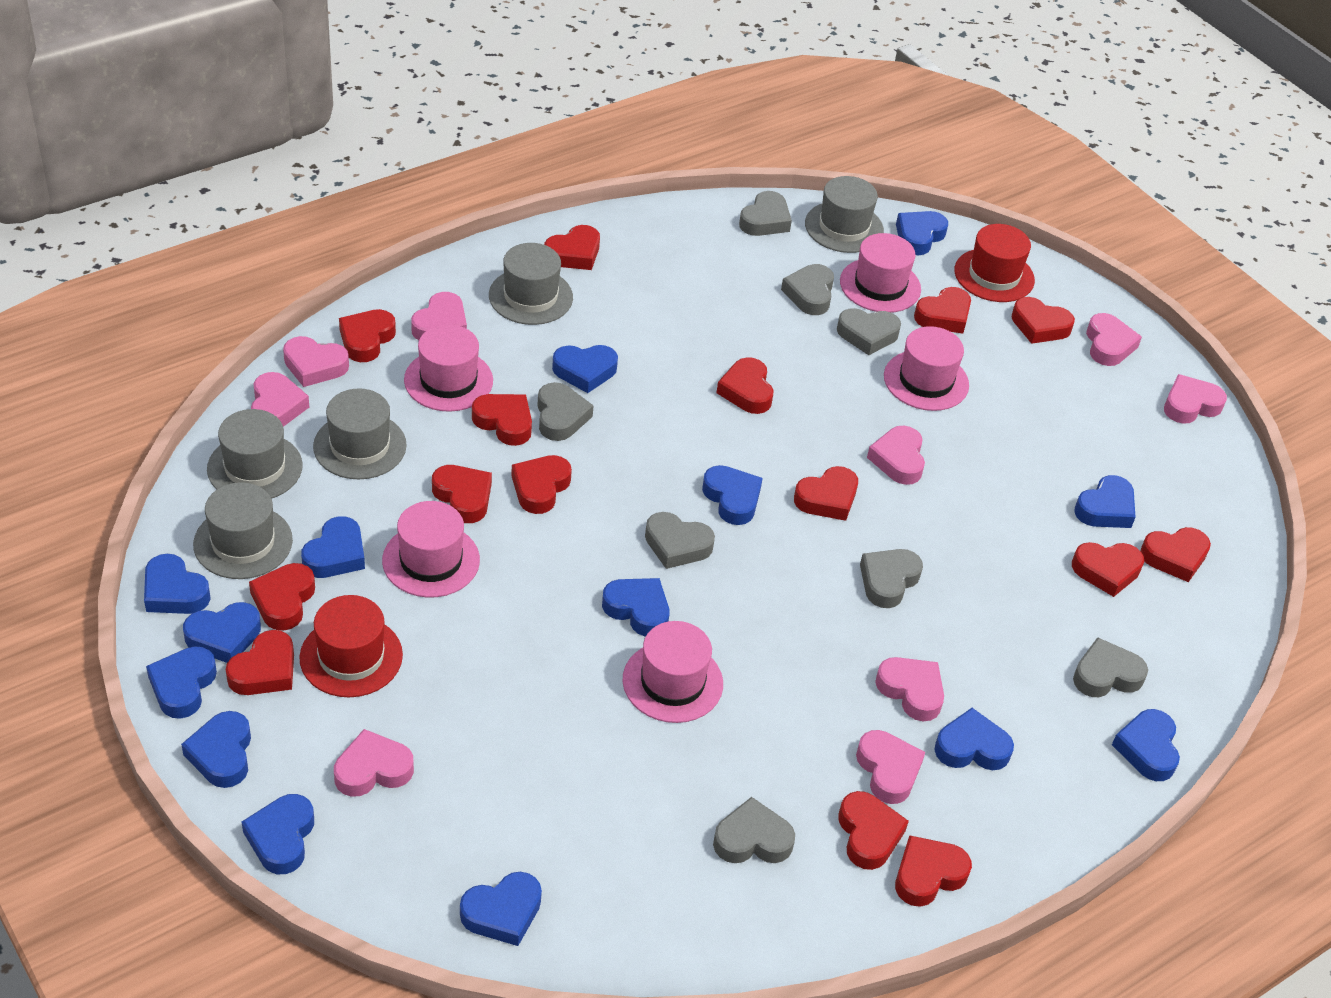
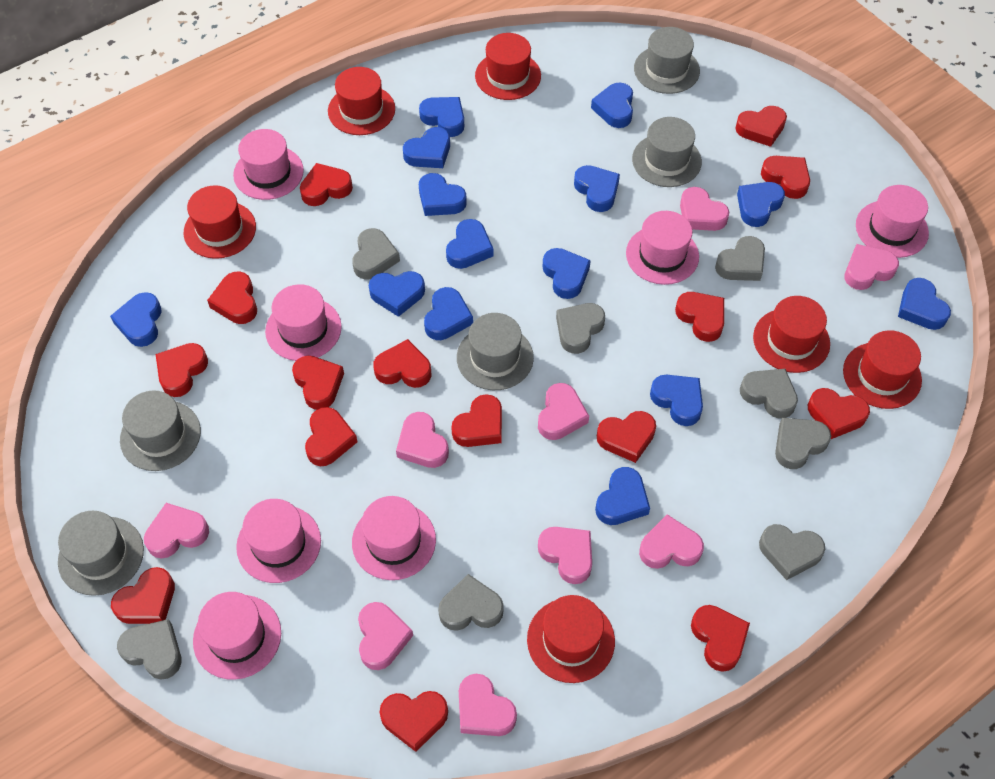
pink hat: 5 -> 7
red hat: 2 -> 6

